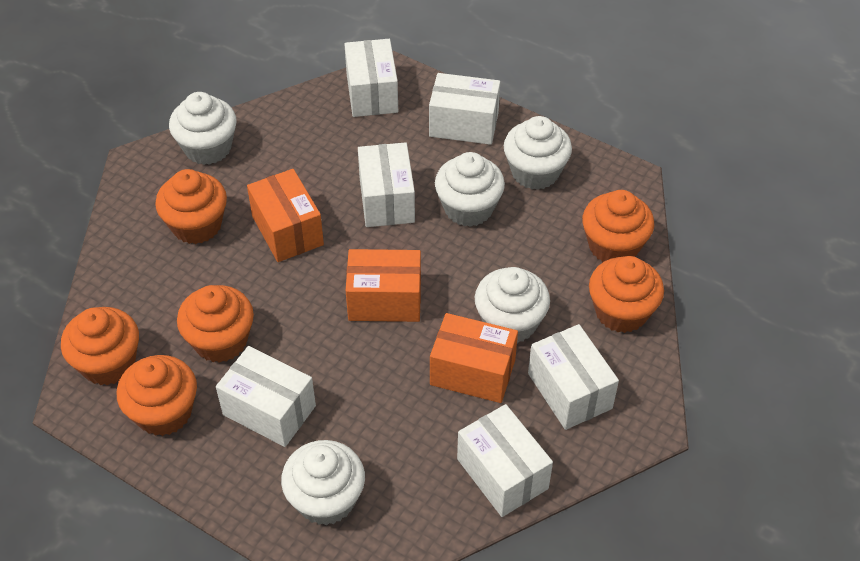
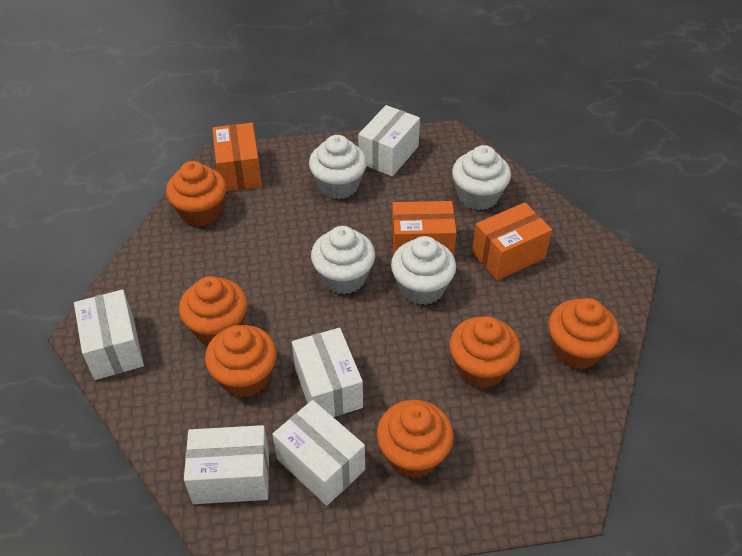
white box: 6 -> 5
white cupcake: 5 -> 4

